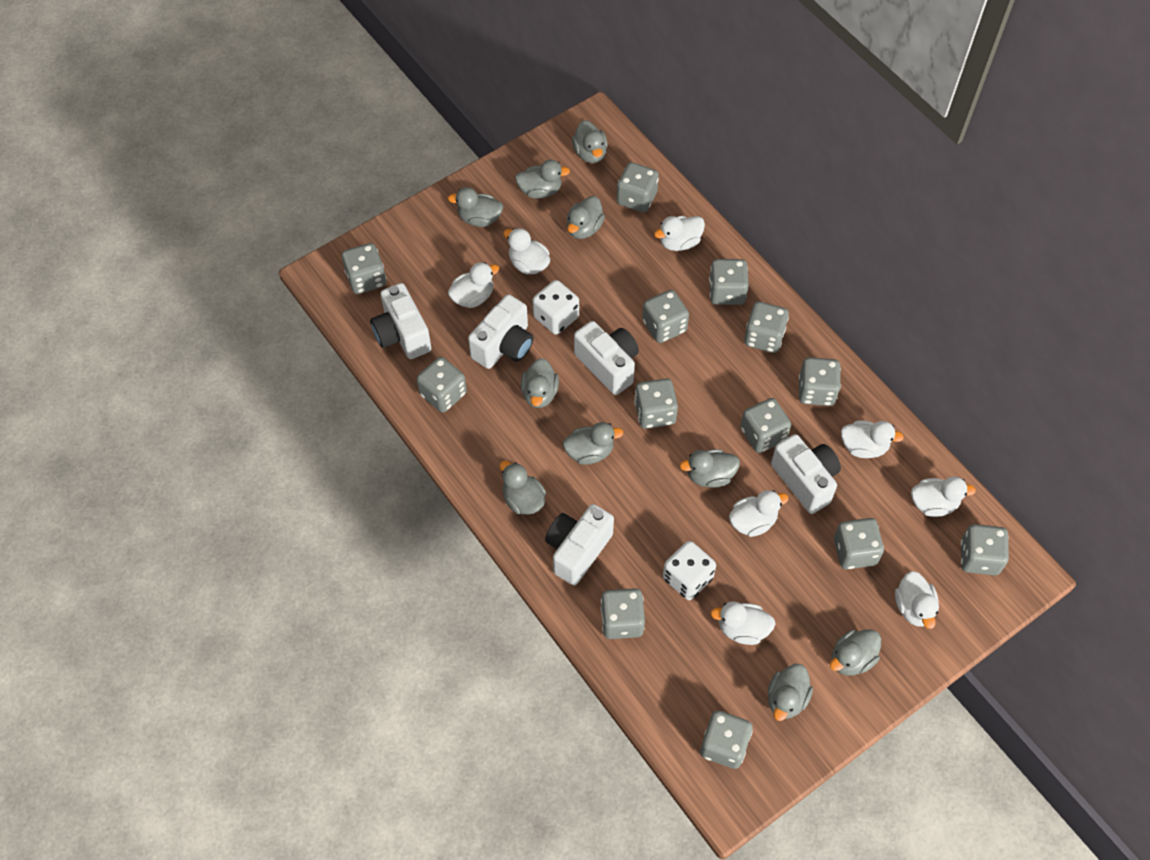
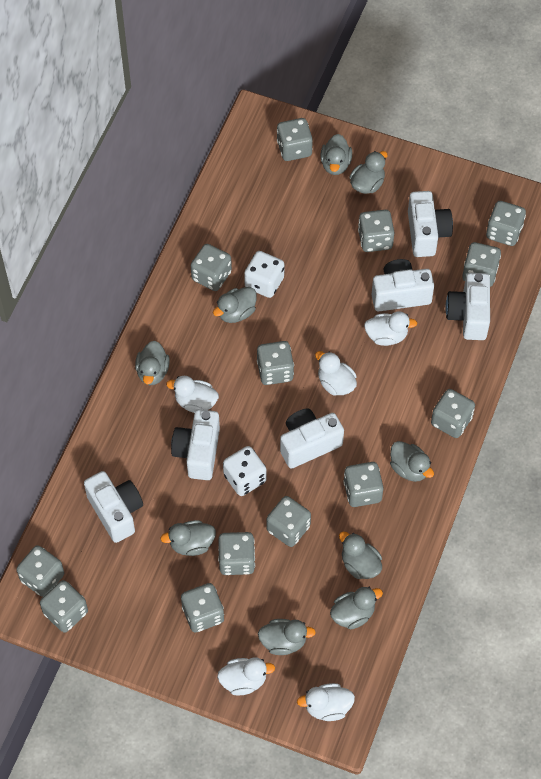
grey duck: 10 -> 9
white camera: 5 -> 6
white duck: 8 -> 5

